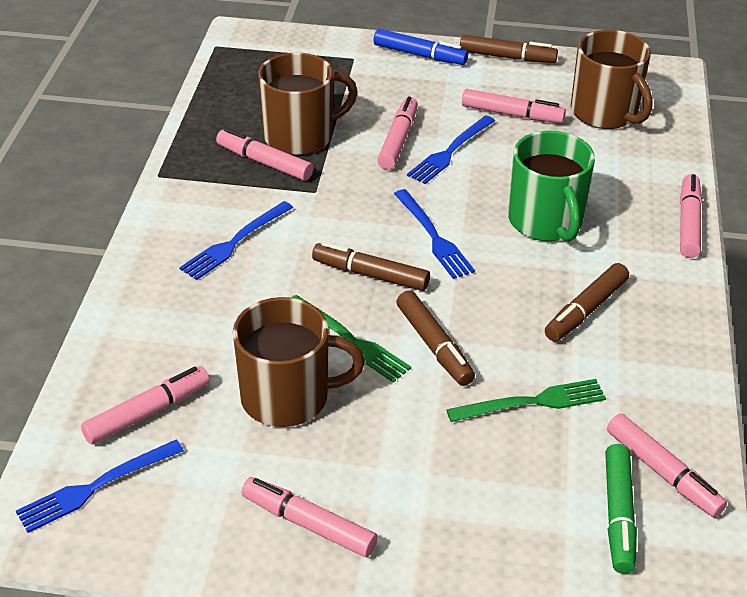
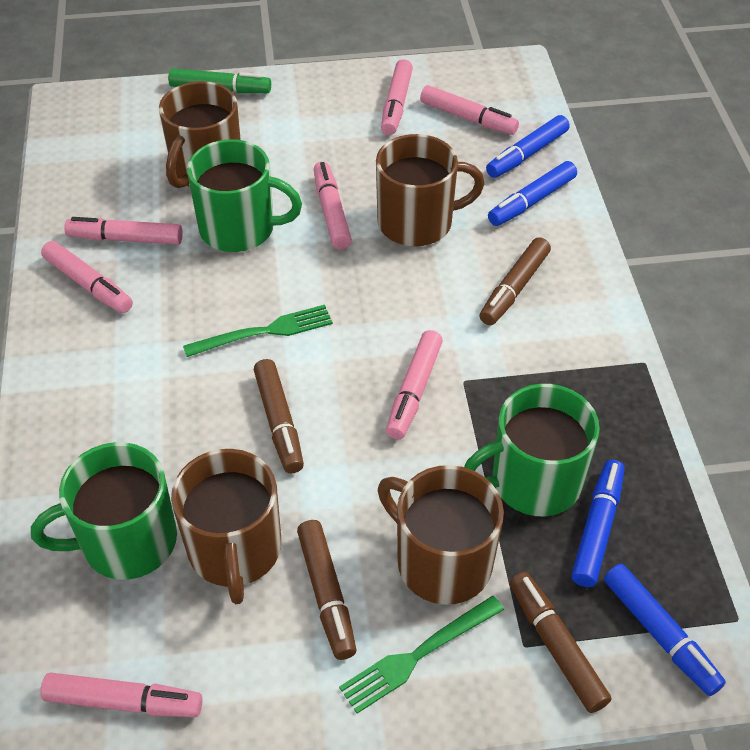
blue fork: 4 -> 0
blue marker: 1 -> 4
brown mug: 3 -> 4
green mug: 1 -> 3

